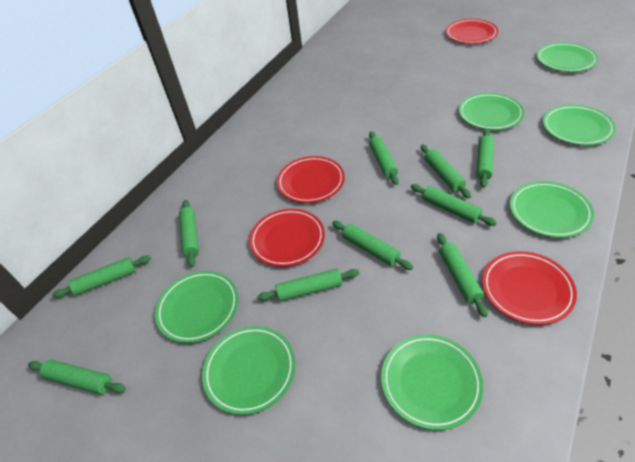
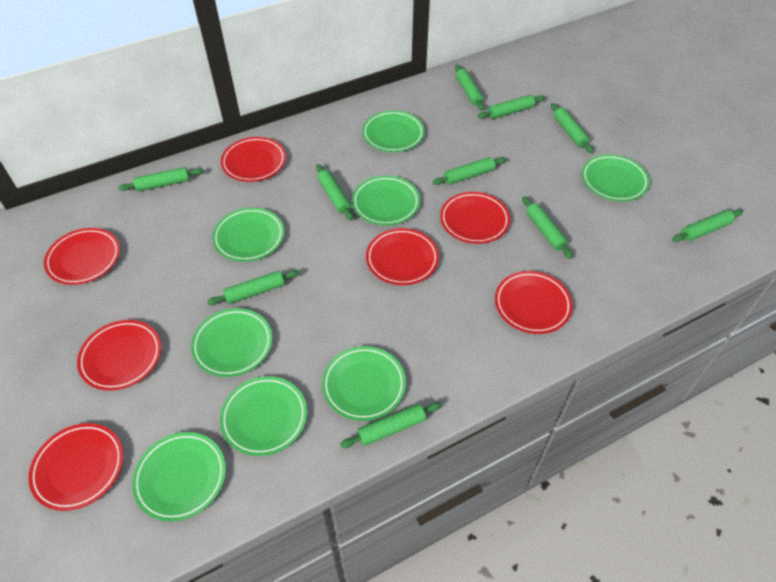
green plate: 7 -> 8
red plate: 4 -> 7

